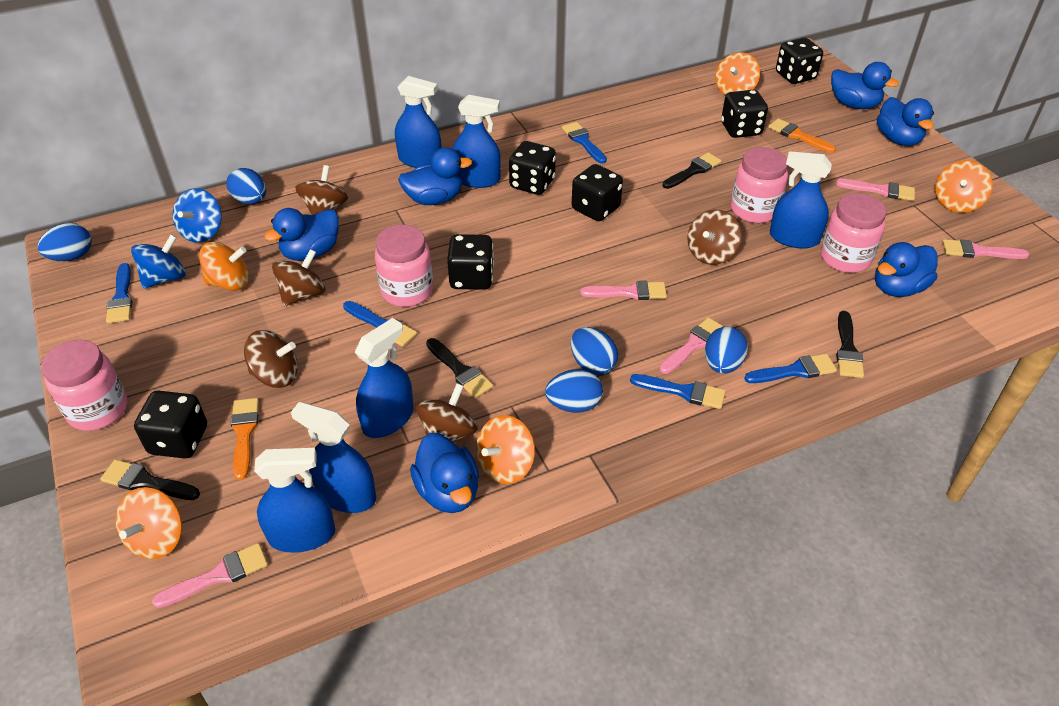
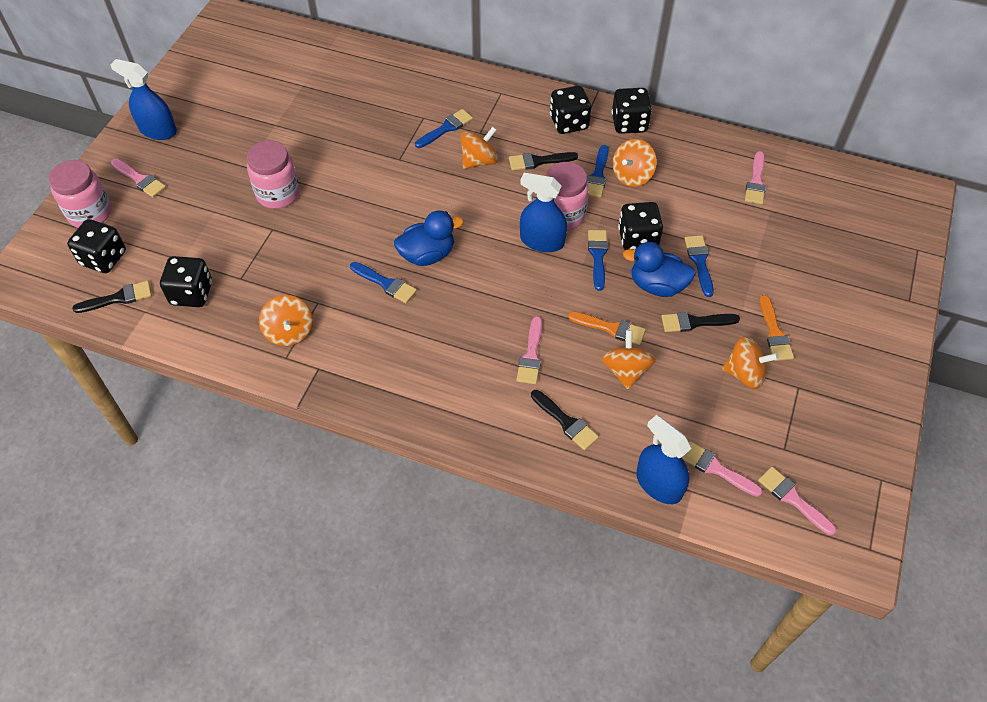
black dice: 6 -> 5
blue duck: 6 -> 2
blue egg: 5 -> 0
blue spinning top: 2 -> 0
blue spray bottle: 6 -> 3
brown spinning top: 5 -> 0
pink jar: 4 -> 3

